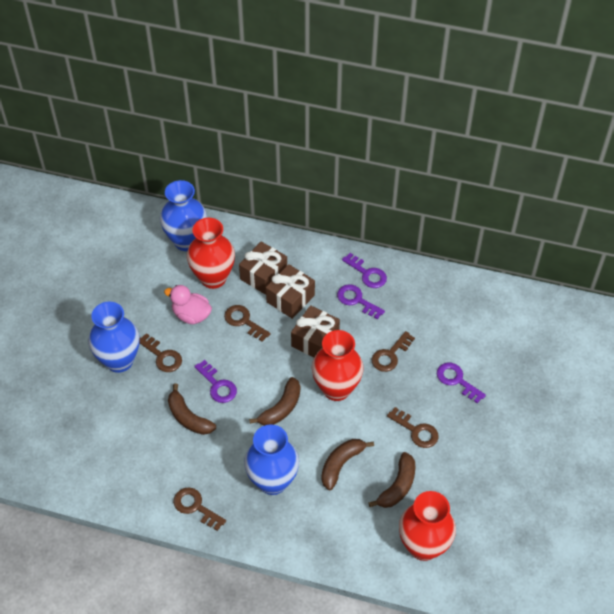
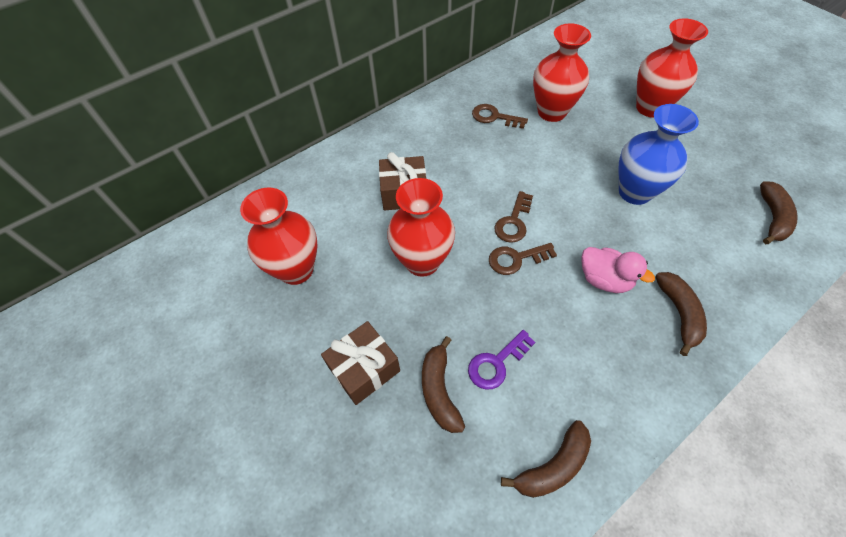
blue vase: 3 -> 1
brown gift: 3 -> 2
brown key: 5 -> 3
purple key: 4 -> 1
red vase: 3 -> 4

